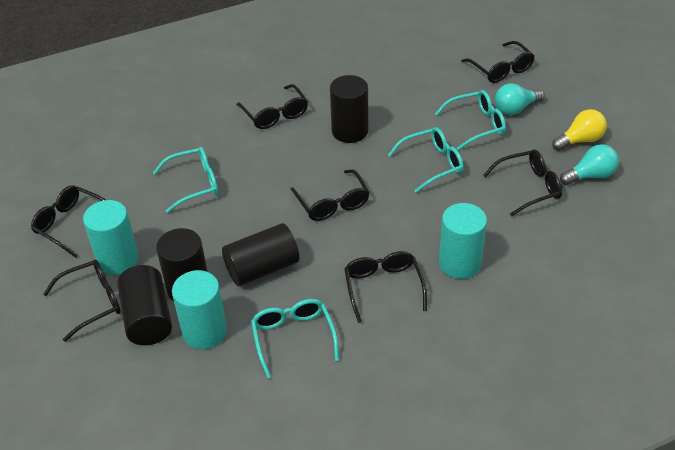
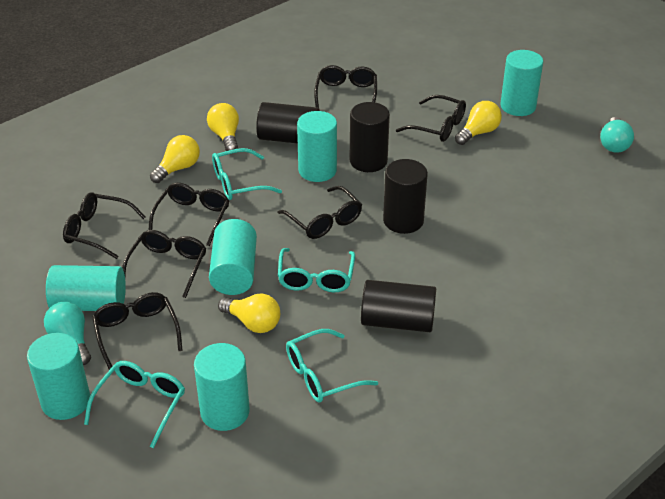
turquoise cylinder: 3 -> 6
yellow light bulb: 1 -> 4

